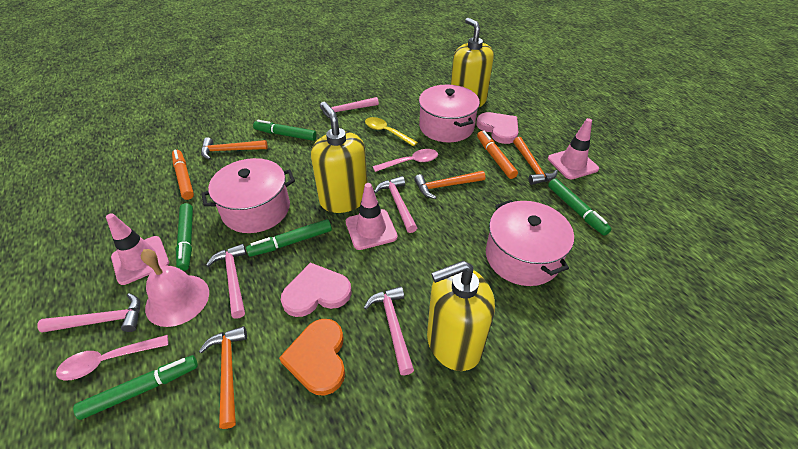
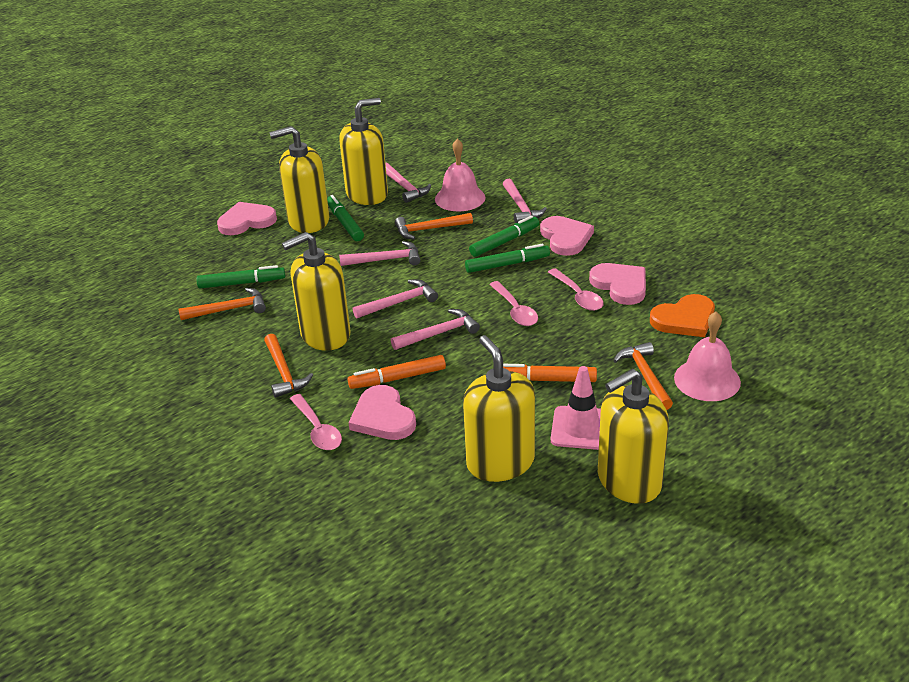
green marker: 5 -> 4
pink bell: 1 -> 2
pink heart: 2 -> 4
pink pot: 3 -> 0
pink spoon: 2 -> 3
pink traffic cone: 3 -> 1
yellow soap dispenser: 3 -> 5
yellow spoon: 1 -> 0

